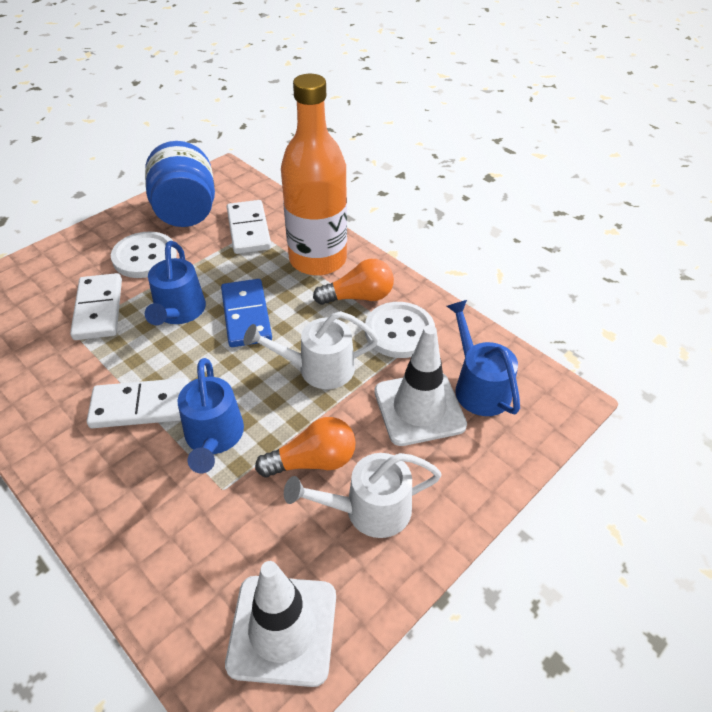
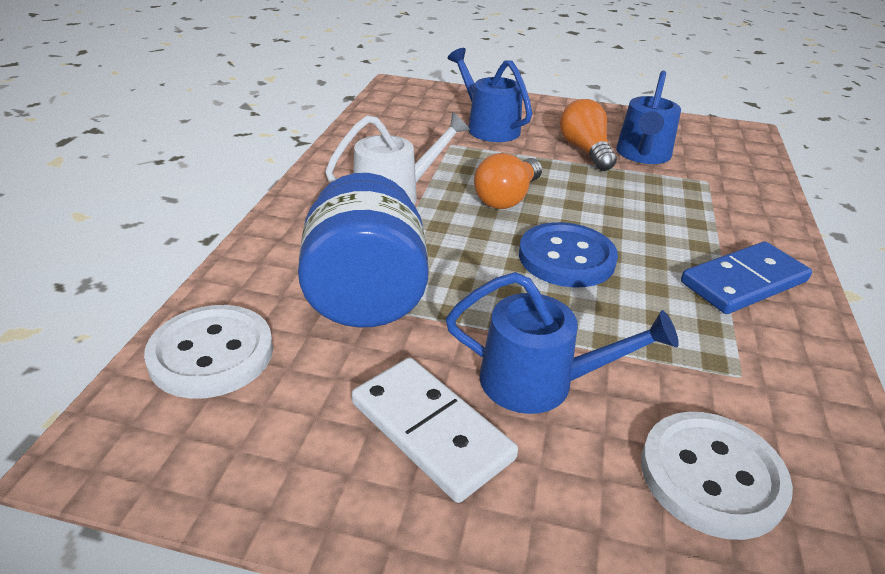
blue button: 0 -> 1
orange bottle: 1 -> 0
white domino: 3 -> 1
white traffic cone: 2 -> 0
white watering can: 2 -> 1

